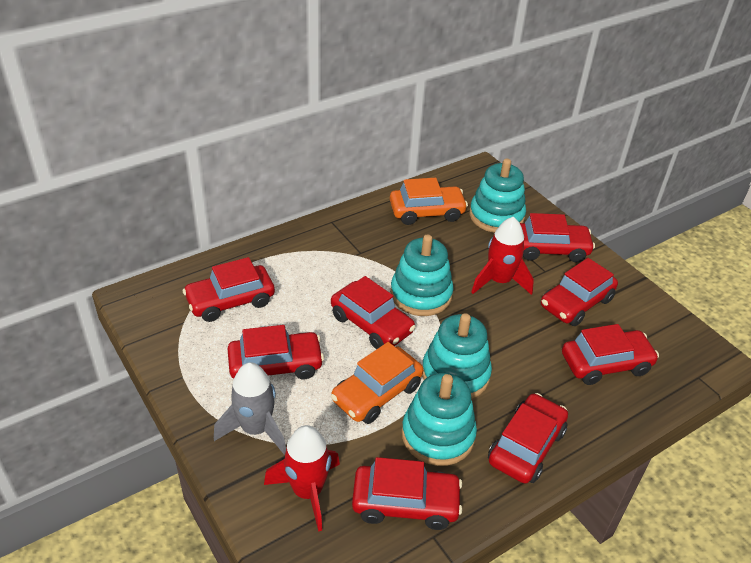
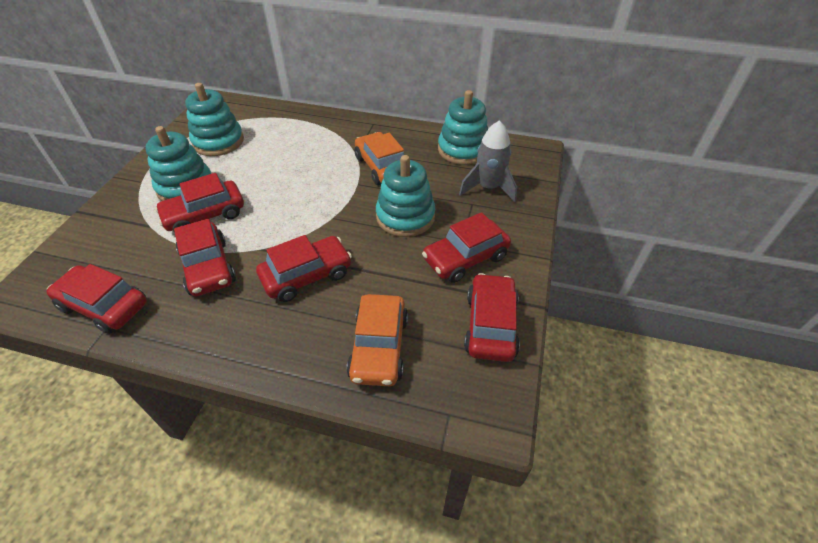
red car: 8 -> 6
red rocket: 2 -> 0

